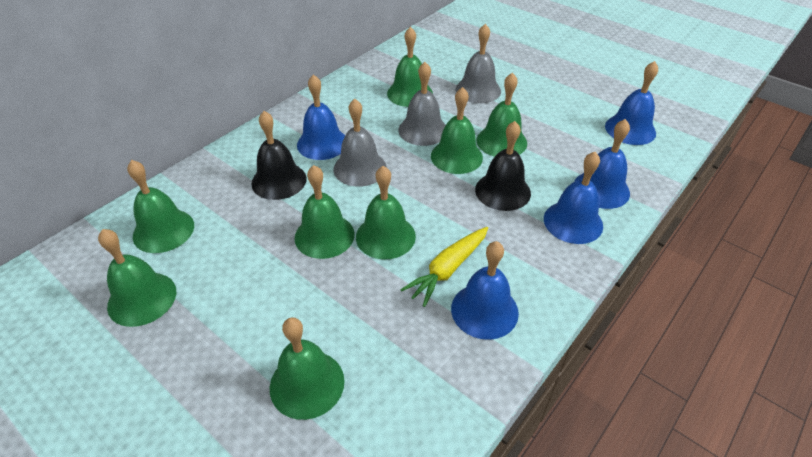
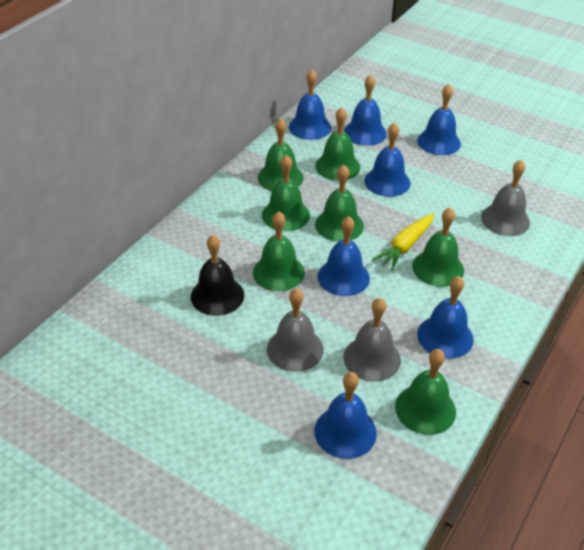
black bell: 2 -> 1
blue bell: 5 -> 7
green bell: 8 -> 7

